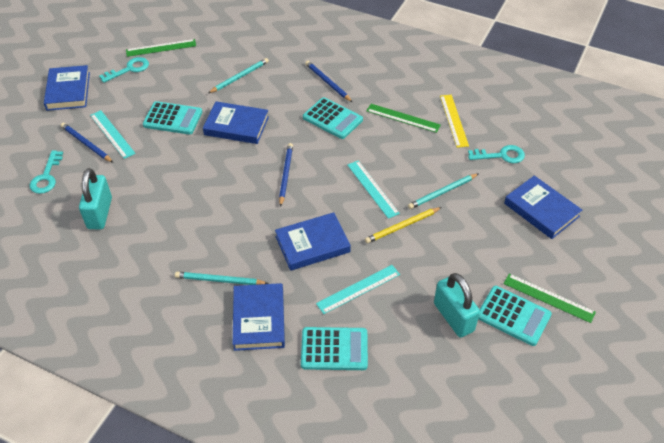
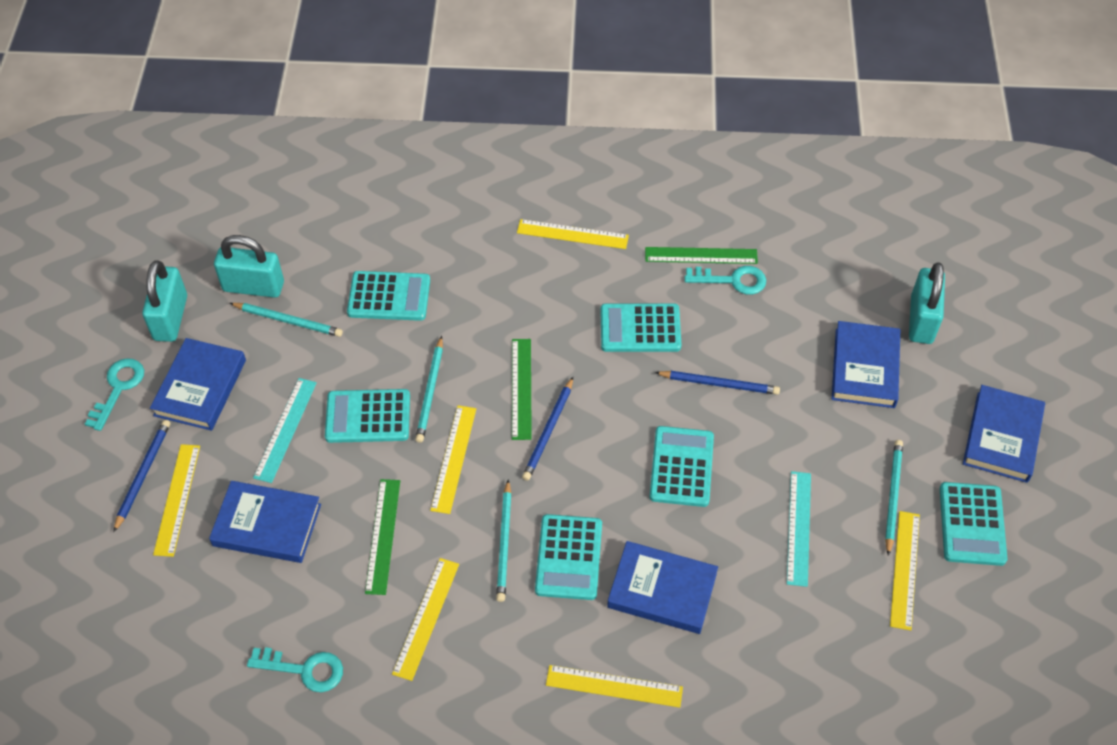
turquoise calculator: 4 -> 6
turquoise padlock: 2 -> 3
turquoise pencil: 3 -> 4
turquoise ruler: 3 -> 2
yellow pencil: 1 -> 0
yellow ruler: 1 -> 6

